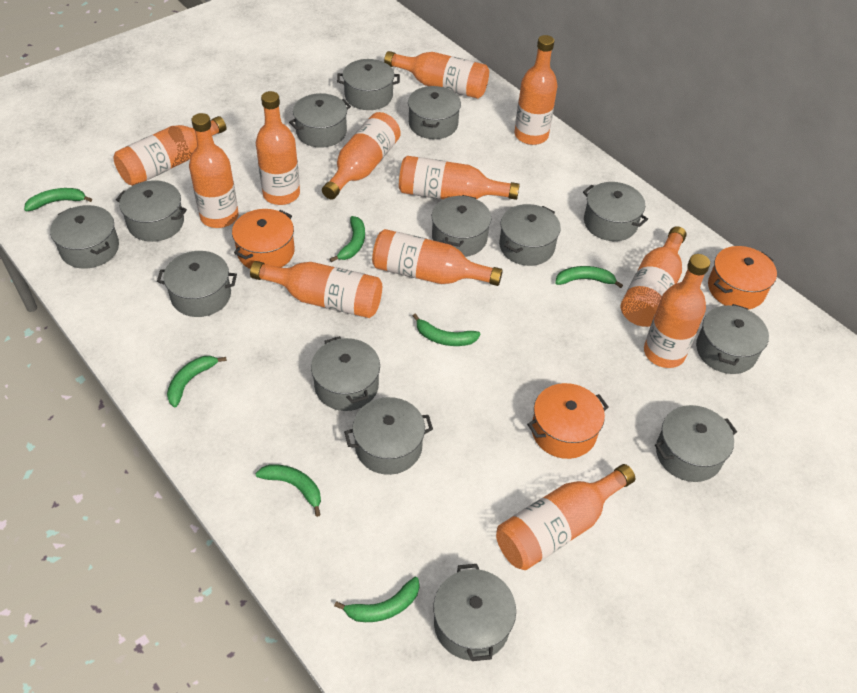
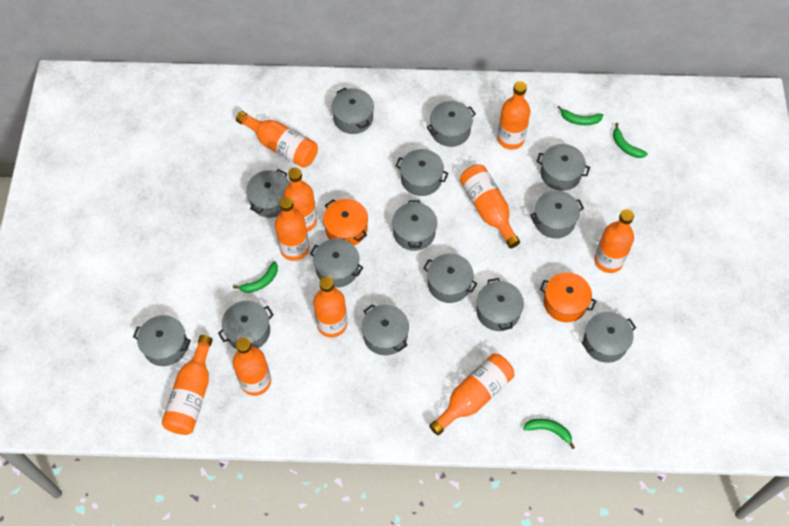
green banana: 7 -> 4
orange bottle: 12 -> 10
orange pot: 3 -> 2

